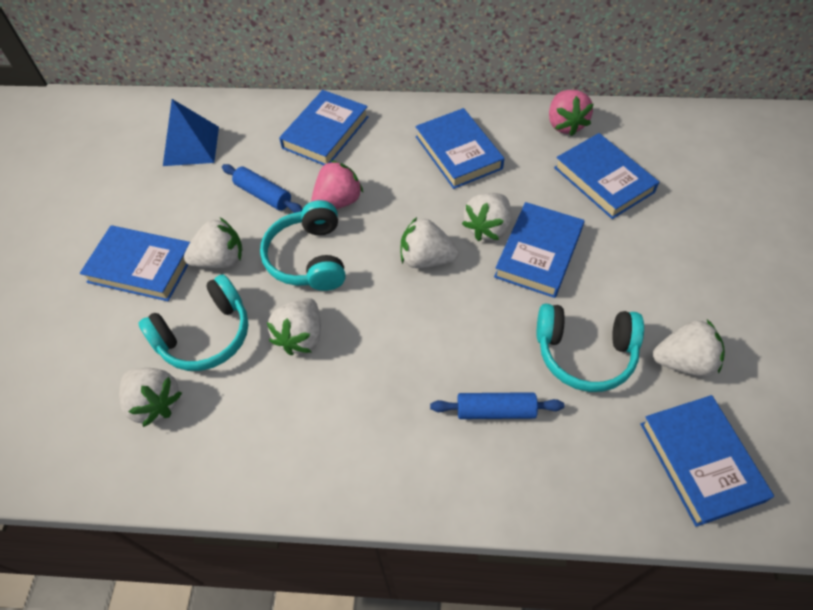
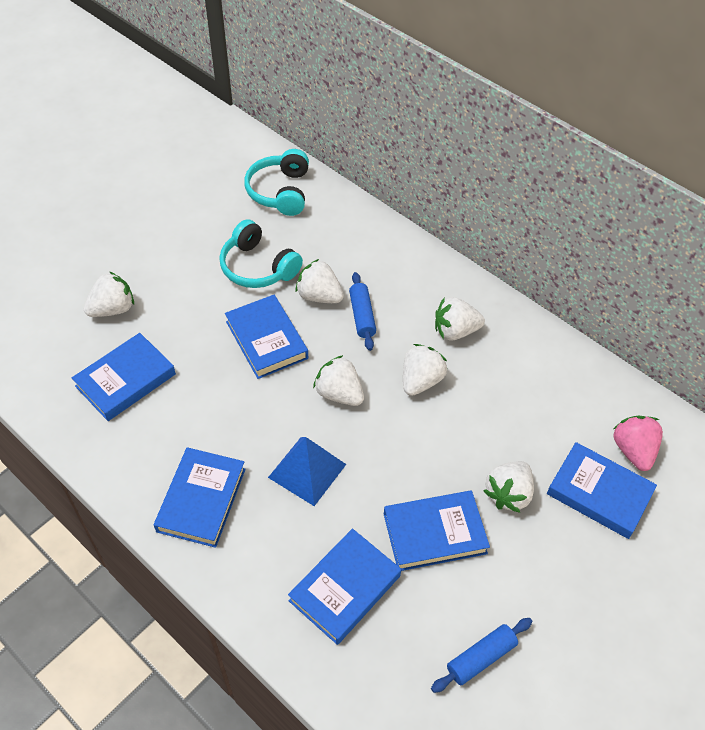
pink strawberry: 2 -> 1
turquoise headphones: 3 -> 2

